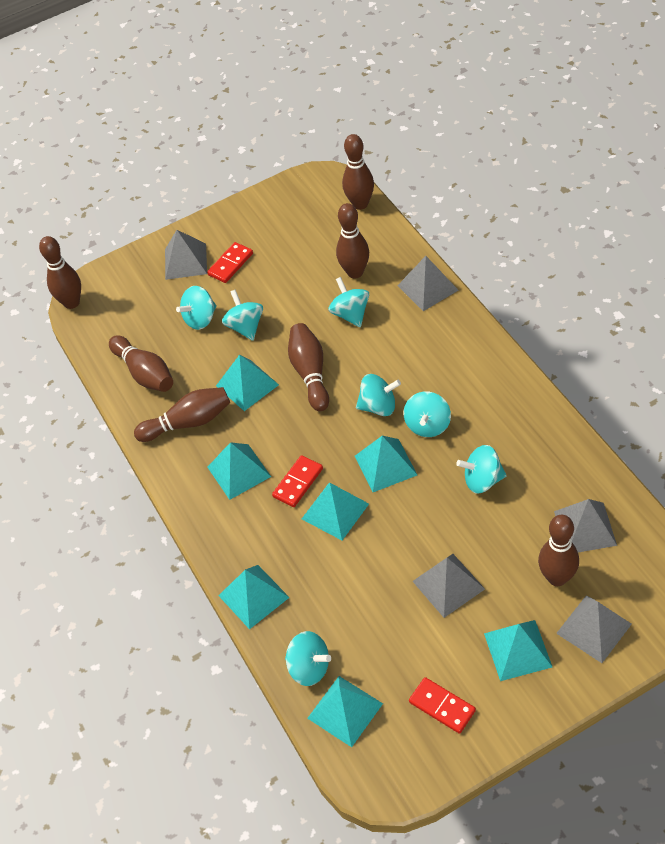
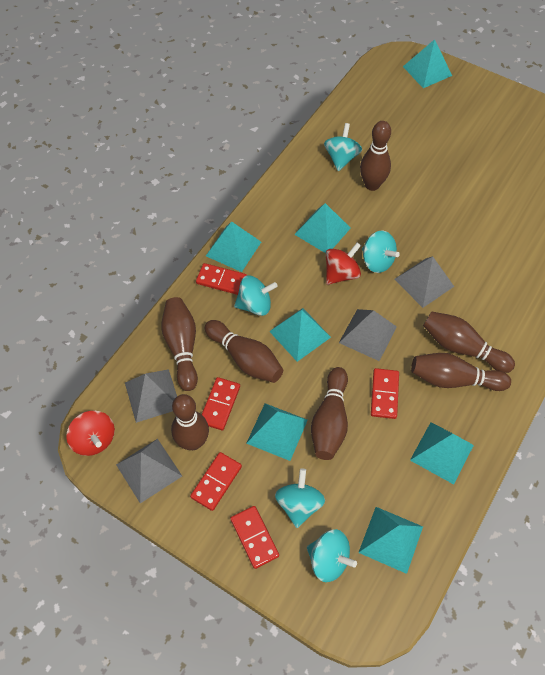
grey pyramid: 5 -> 4
red domino: 3 -> 5
red spinning top: 0 -> 2
turquoise spinning top: 7 -> 5

